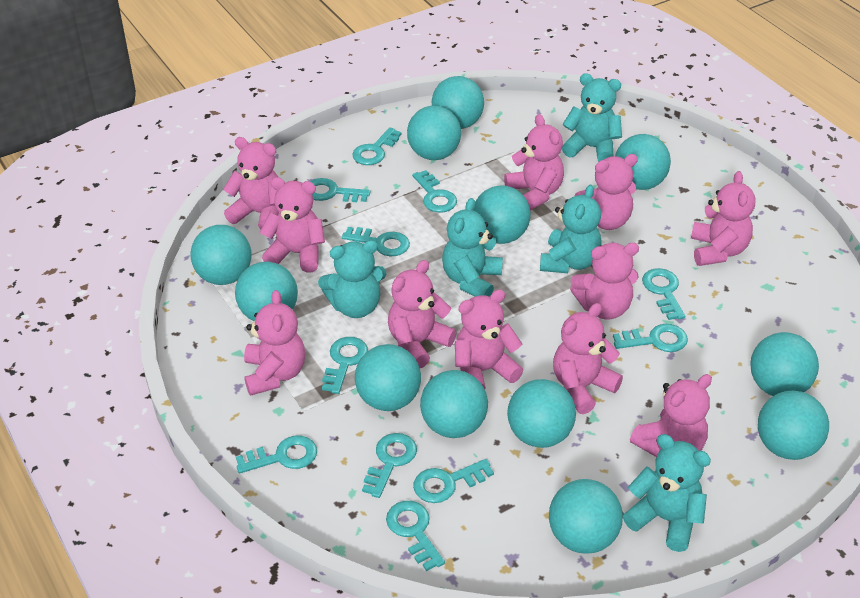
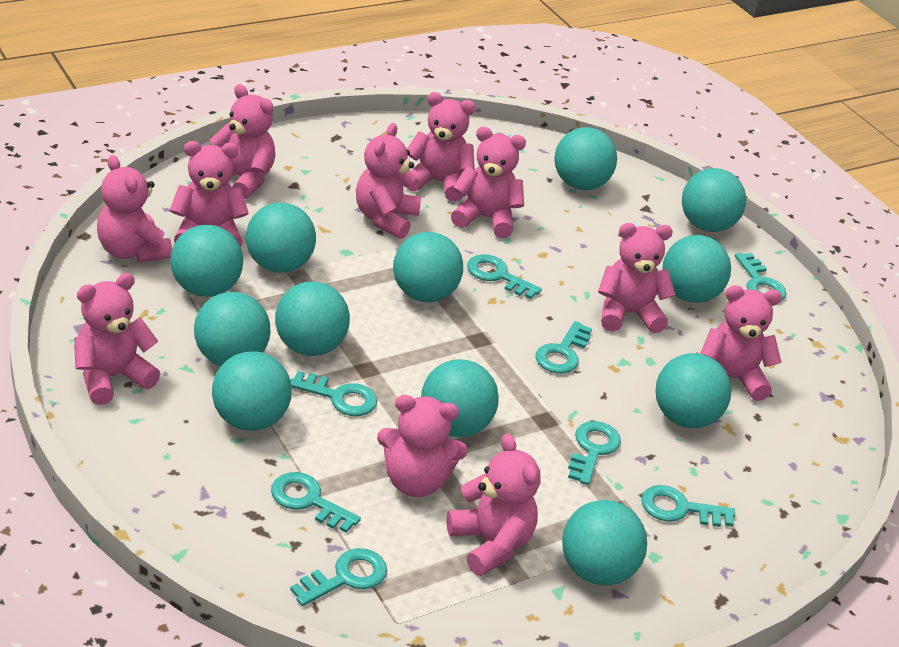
turquoise key: 11 -> 8
turquoise teddy bear: 5 -> 0

